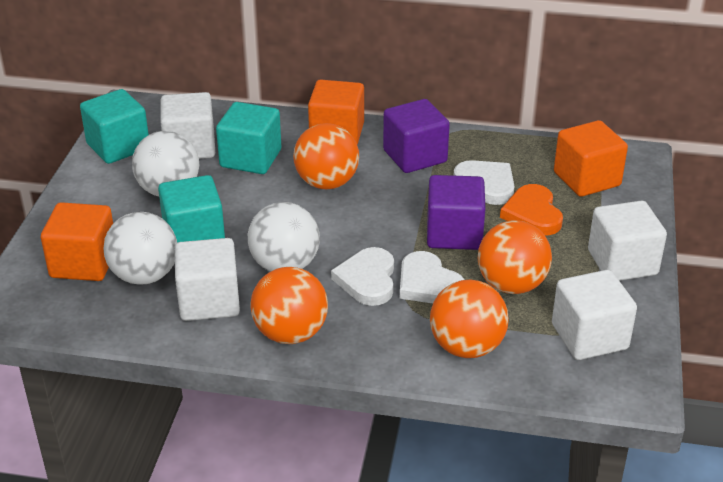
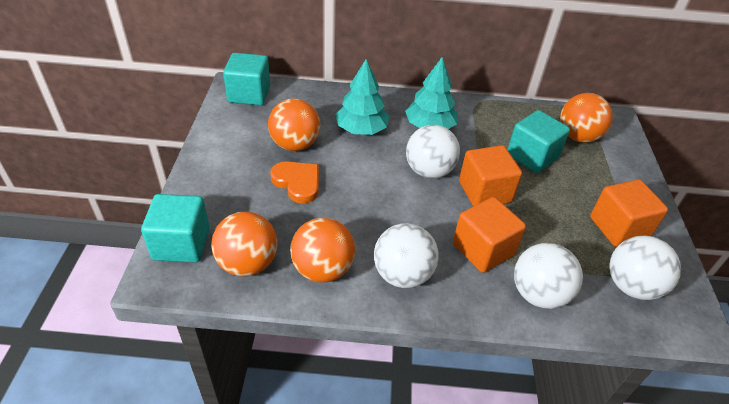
purple cube: 2 -> 0
turquoise tree: 0 -> 2
white ball: 3 -> 4
white cube: 4 -> 0
white heart: 3 -> 0

